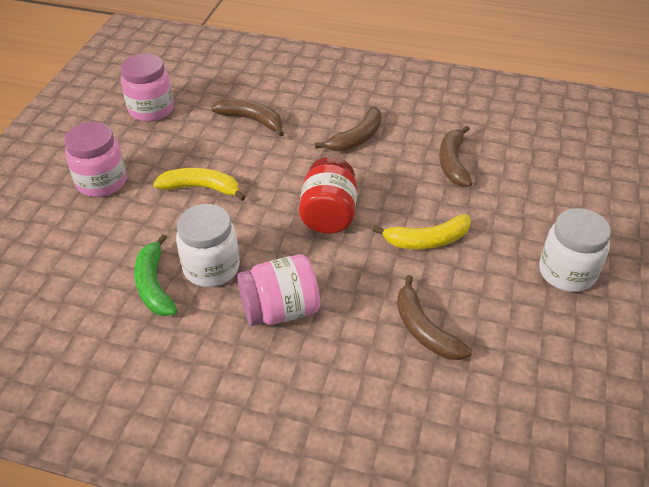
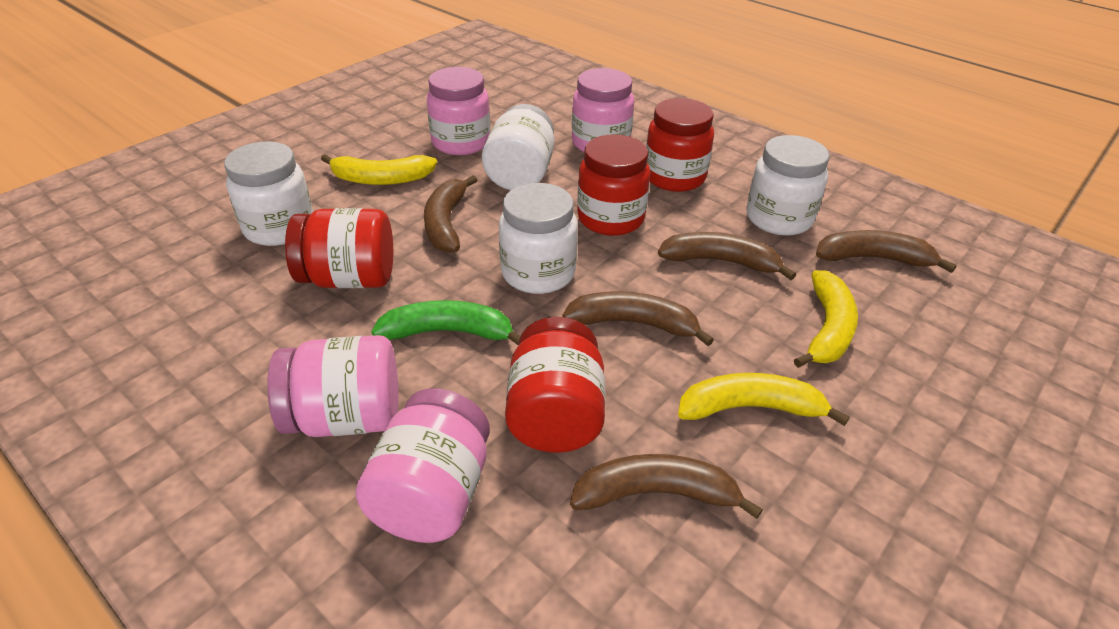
brown banana: 4 -> 5
pink jar: 3 -> 4
red jar: 1 -> 4
white jar: 2 -> 4
yellow banana: 2 -> 3

